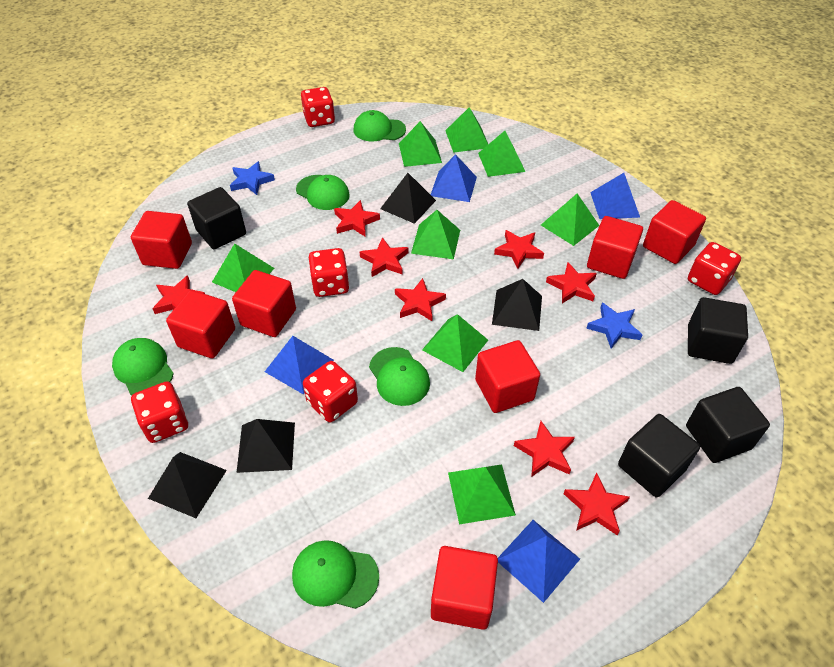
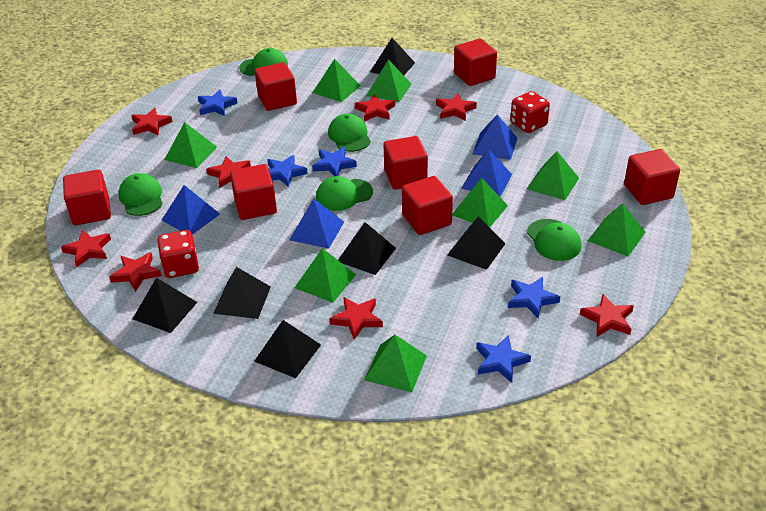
black cube: 4 -> 0
black pyramid: 4 -> 6
blue star: 2 -> 5
red dice: 5 -> 2

